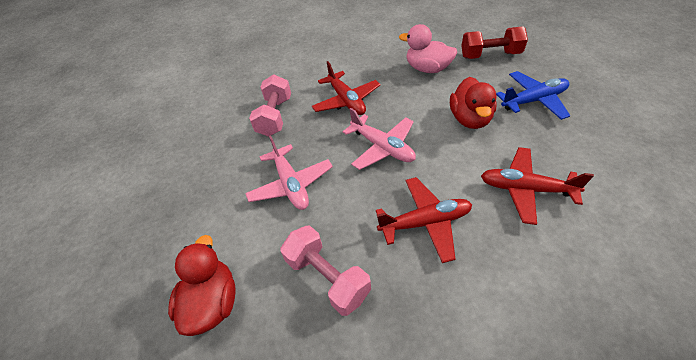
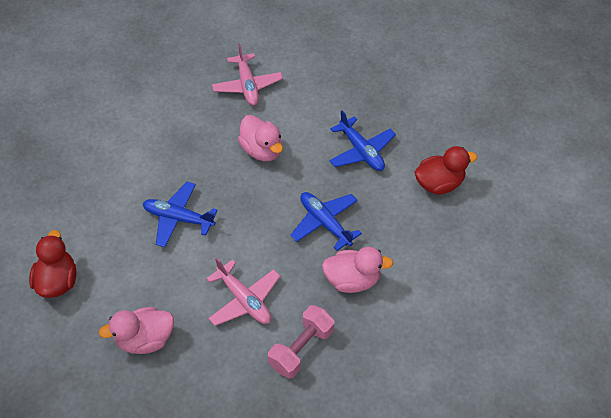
blue plane: 1 -> 3
pink duck: 1 -> 3
pink dumbbell: 2 -> 1
red dumbbell: 1 -> 0
red plane: 3 -> 0

